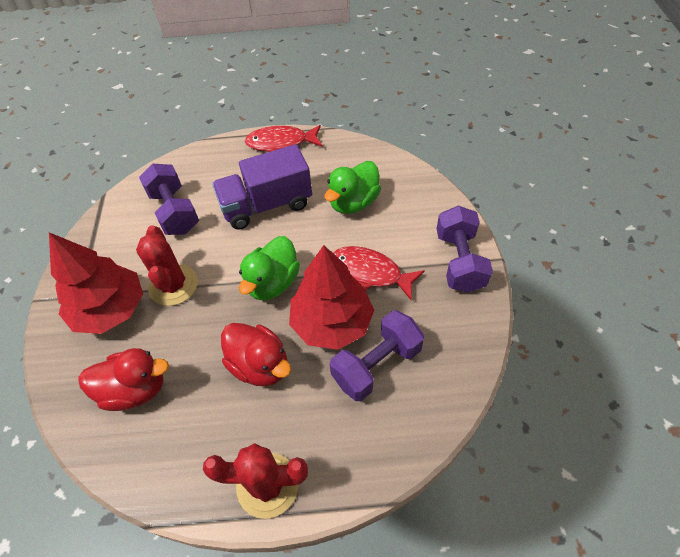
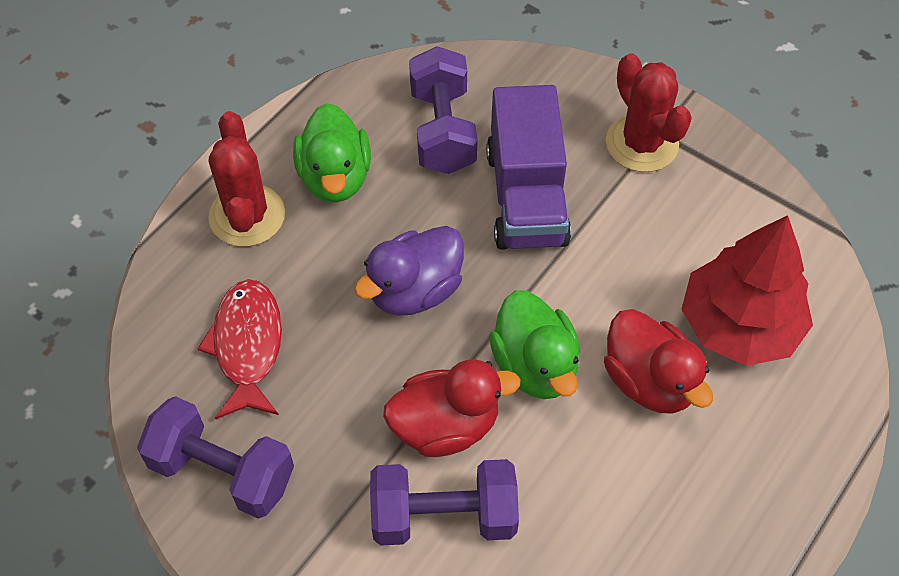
purple duck: 0 -> 1
red fish: 2 -> 1
red tree: 2 -> 1

